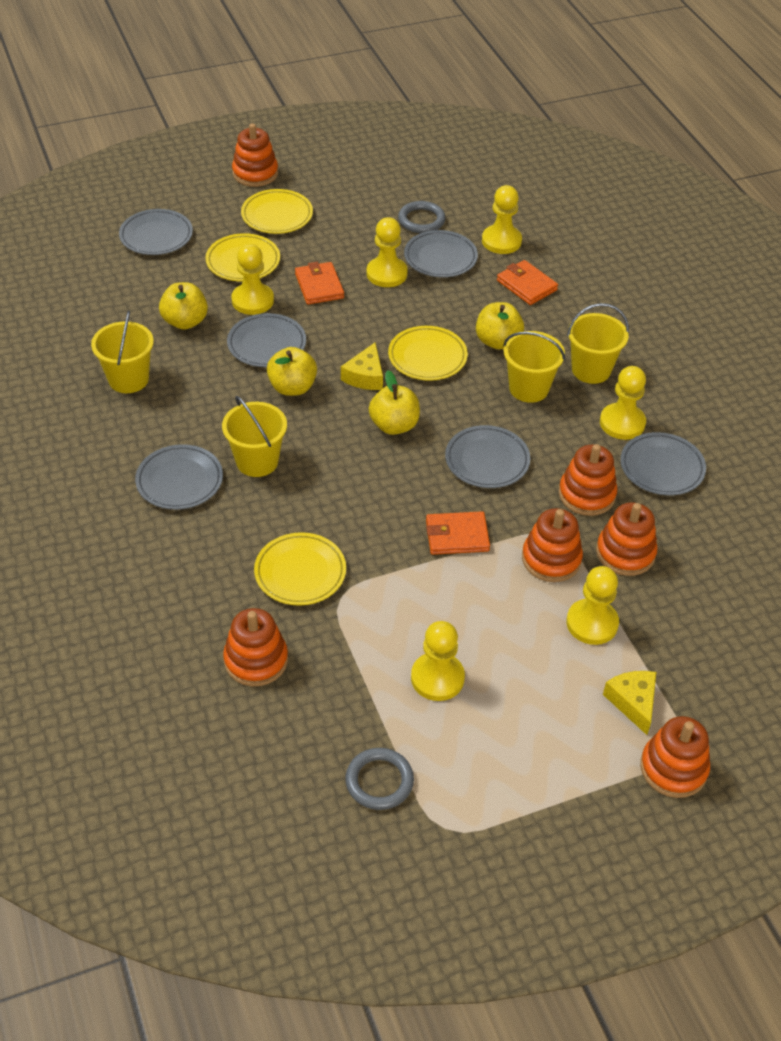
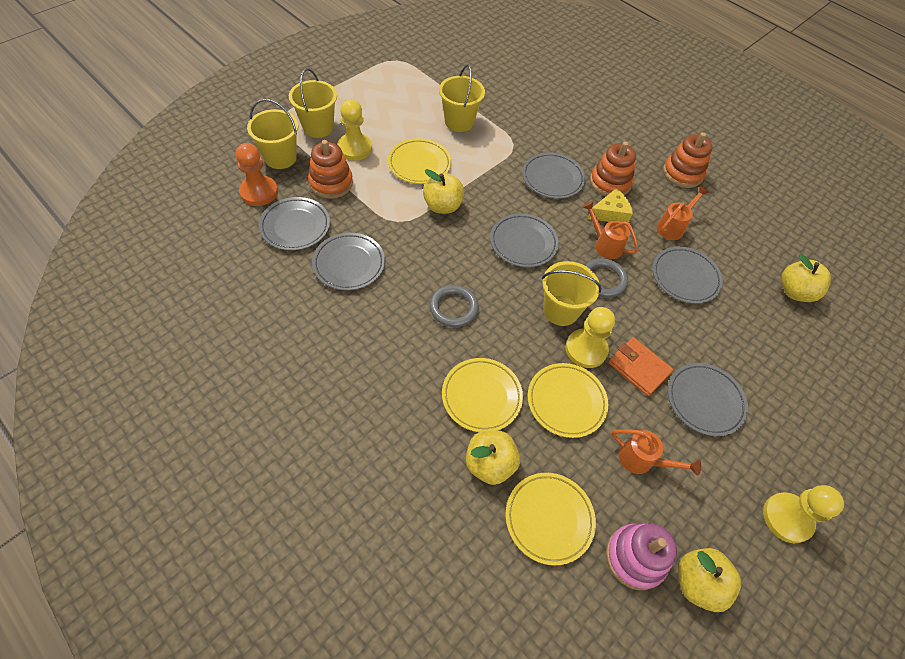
orange pawn: 0 -> 1
orange stacking toy: 6 -> 3
orange wallet: 3 -> 1
orange watering can: 0 -> 3
pink stacking toy: 0 -> 1
yellow cheese: 2 -> 1
yellow pawn: 6 -> 3

